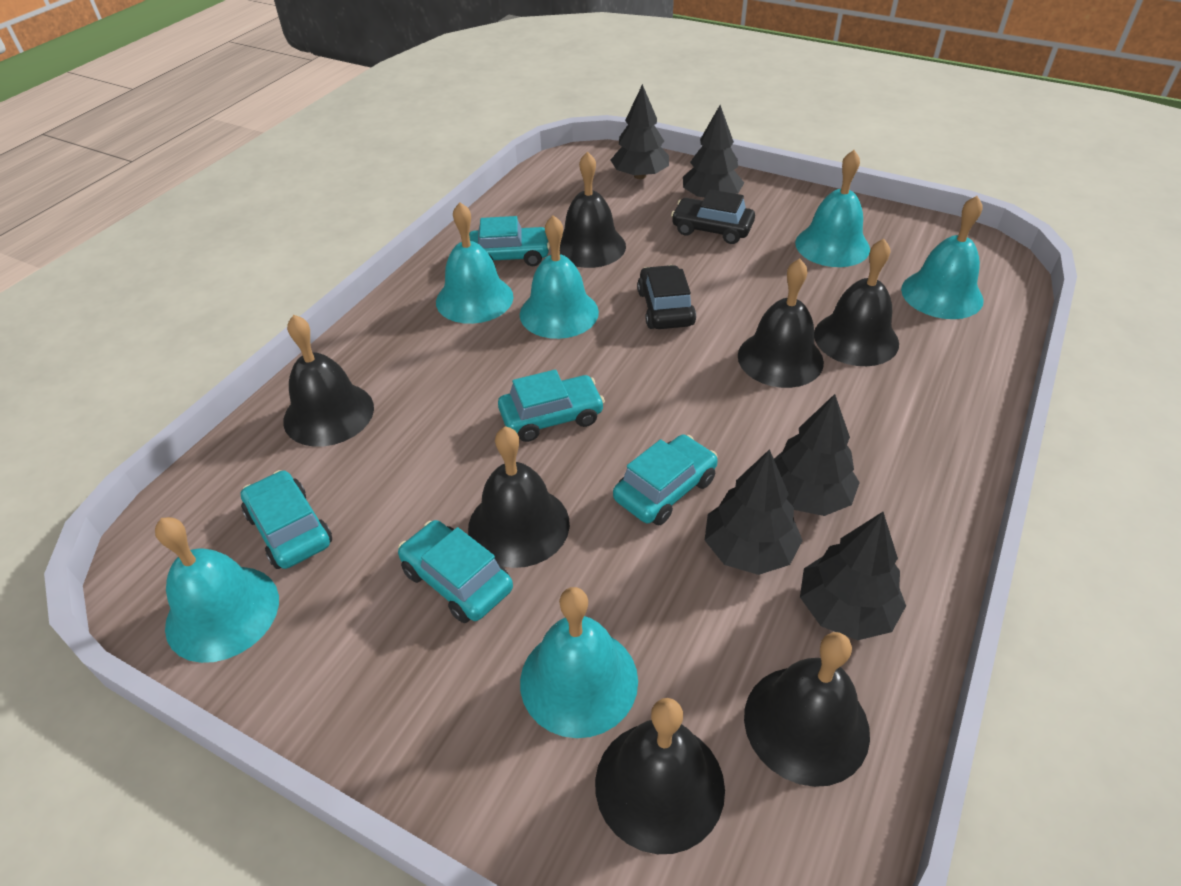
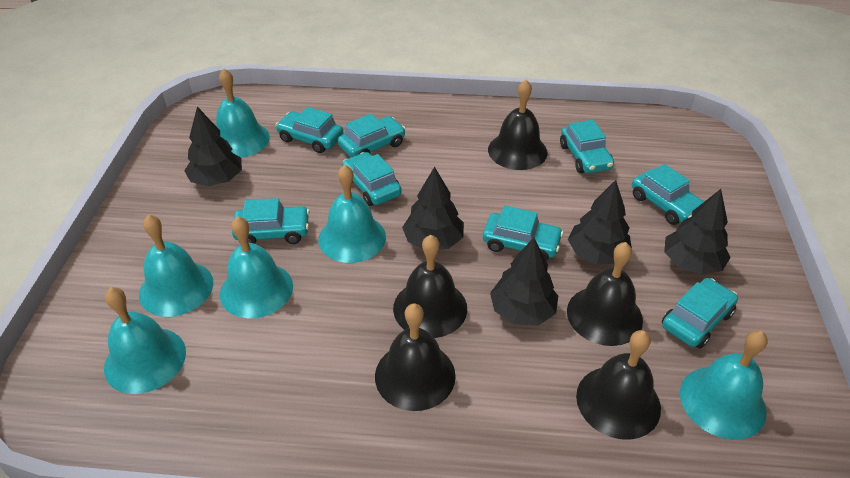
black bell: 7 -> 5
black car: 2 -> 0
turquoise car: 5 -> 8

